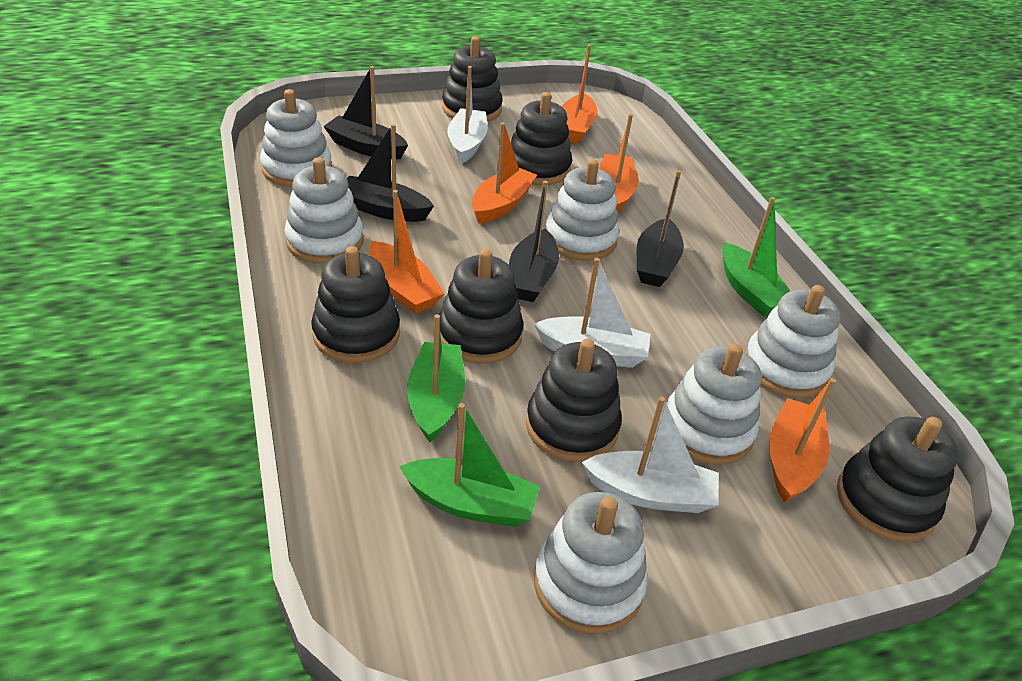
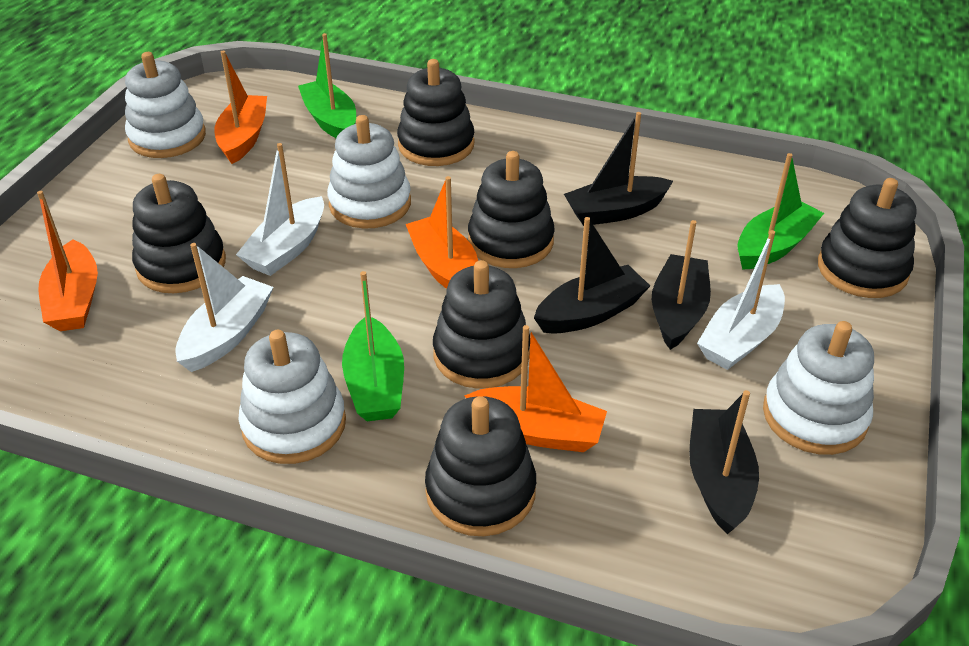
orange boat: 5 -> 4
white stacking toy: 6 -> 4

